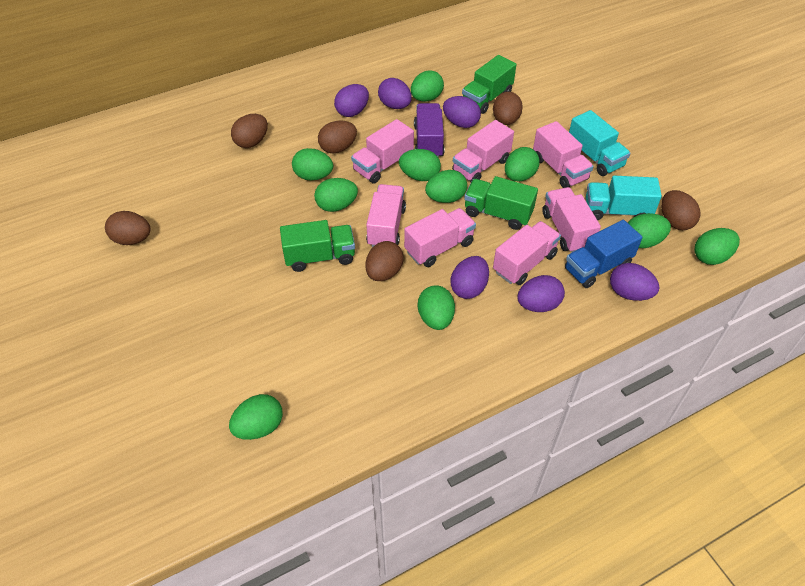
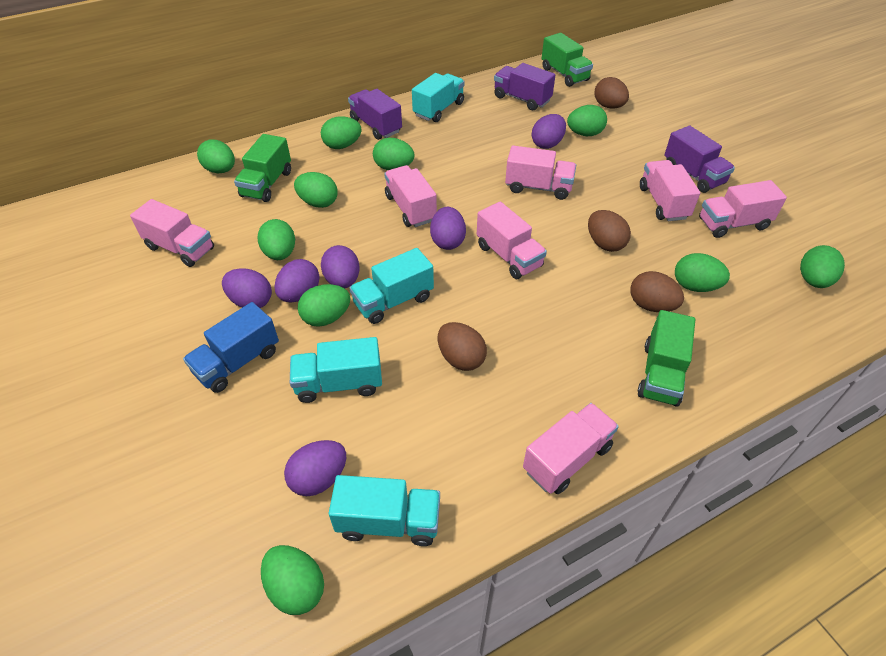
brown egg: 6 -> 4
purple truck: 1 -> 3
turquoise truck: 2 -> 4

